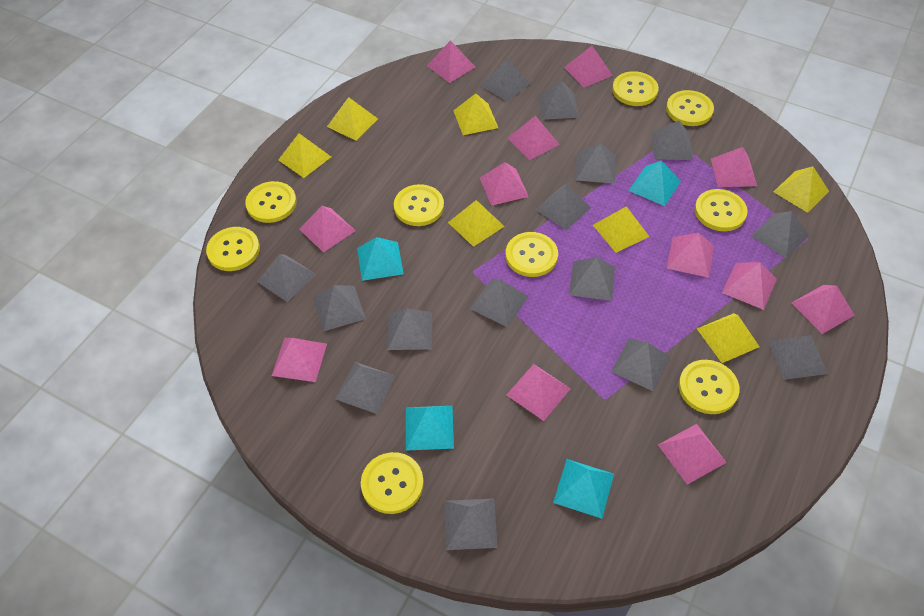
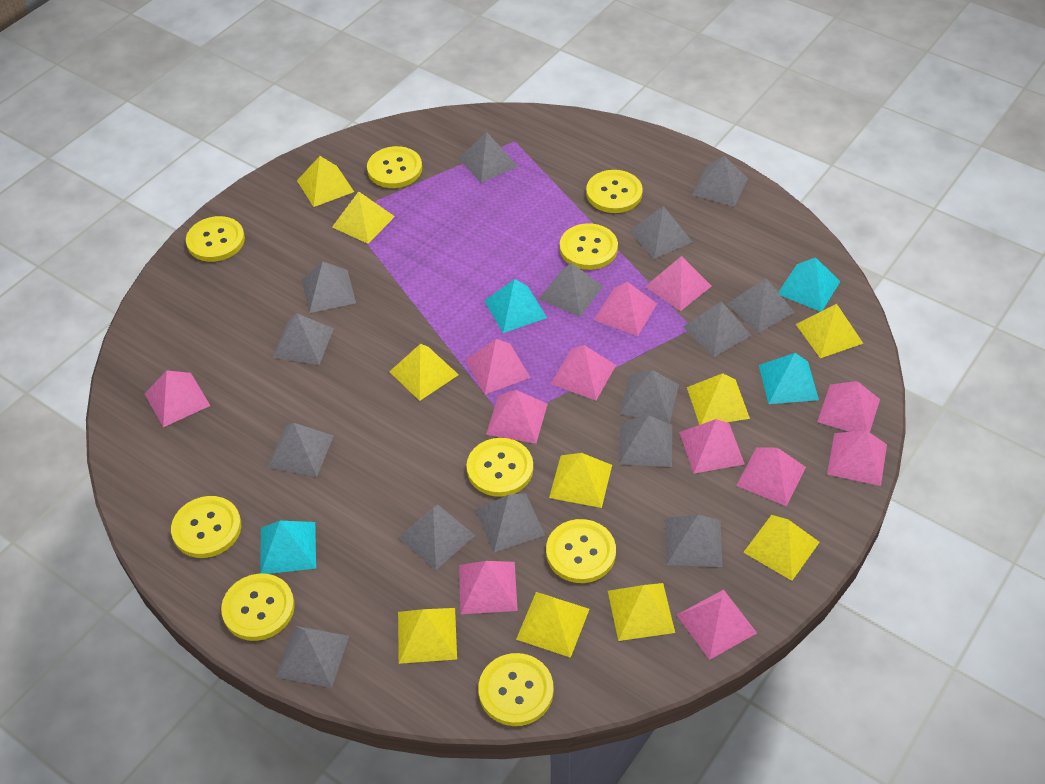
yellow pyramid: 7 -> 10

